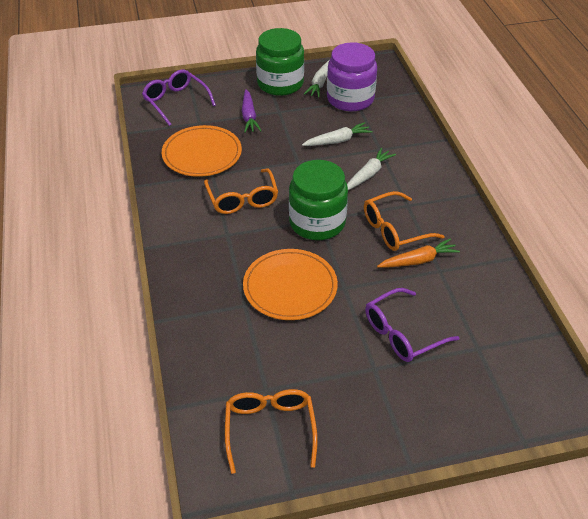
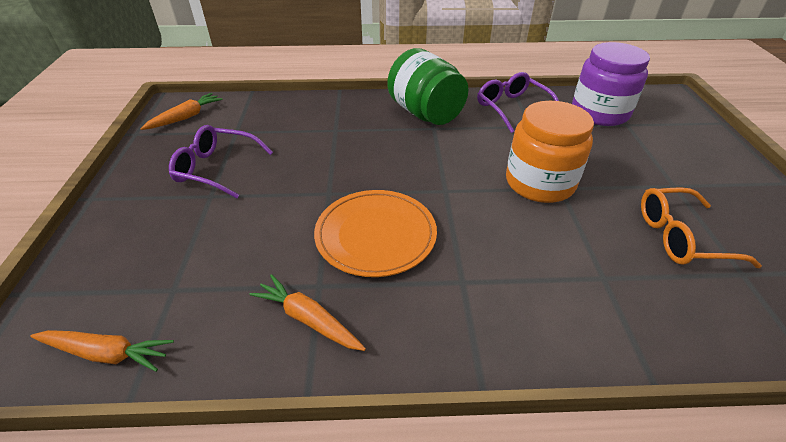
green jar: 2 -> 1
orange carrot: 1 -> 3
orange glasses: 3 -> 1
orange jar: 0 -> 1
orange plate: 2 -> 1
purple carrot: 1 -> 0
white carrot: 3 -> 0

